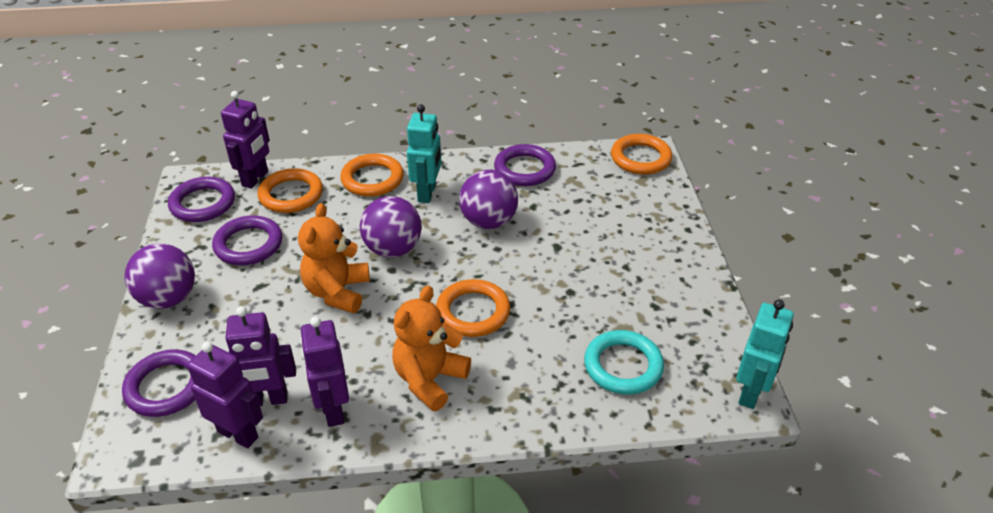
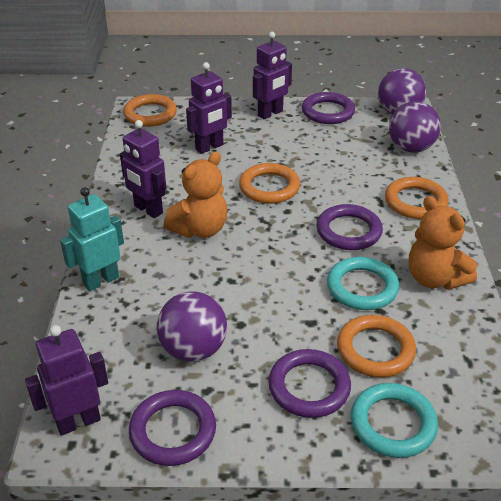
turquoise ring: 1 -> 2
turquoise robot: 2 -> 1

